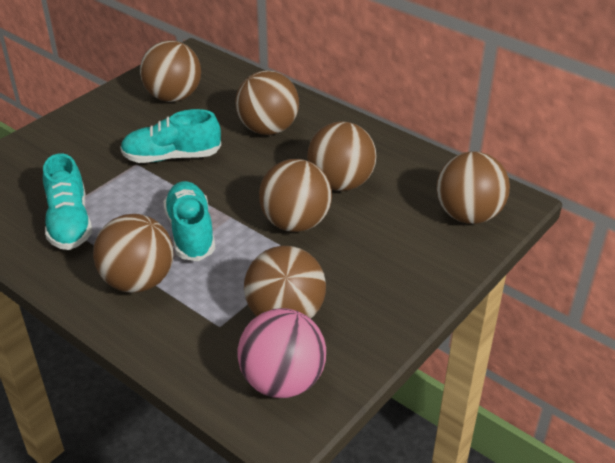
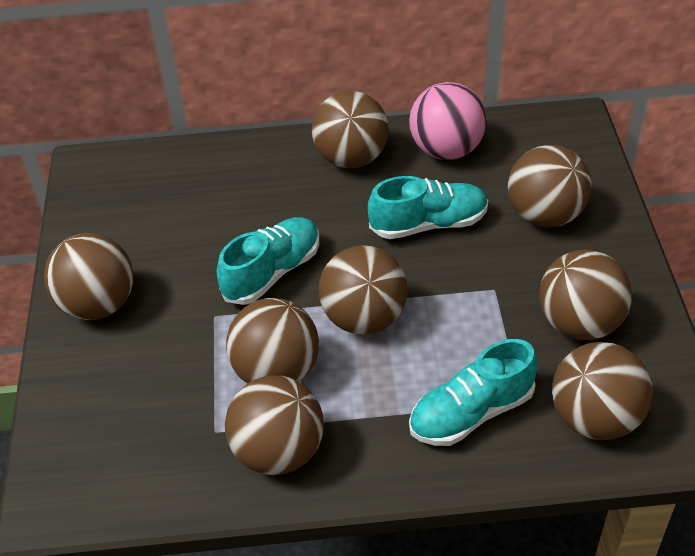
brown ball: 7 -> 8

